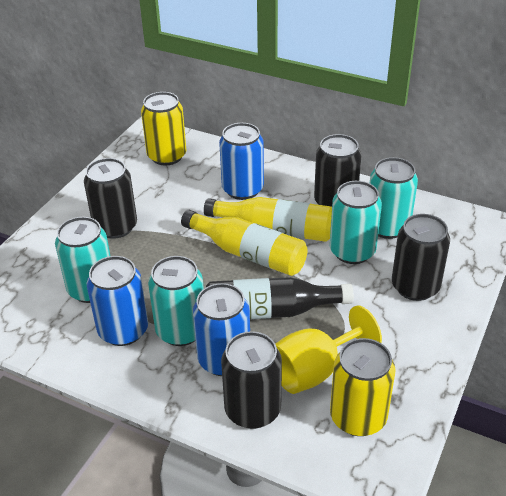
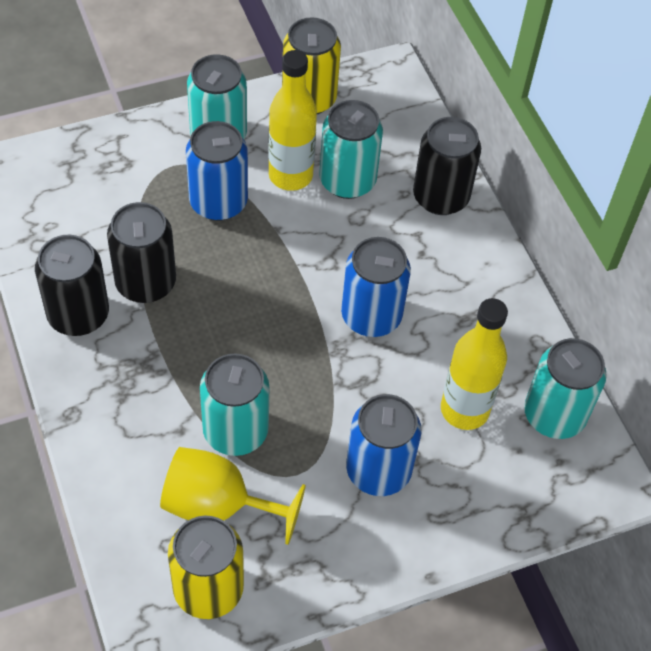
black bottle: 1 -> 0
black can: 4 -> 3

